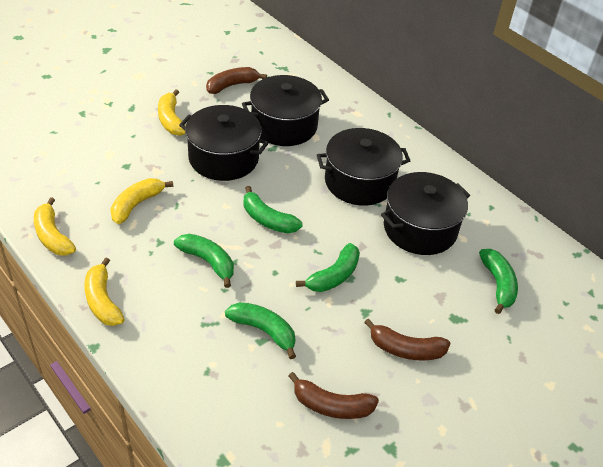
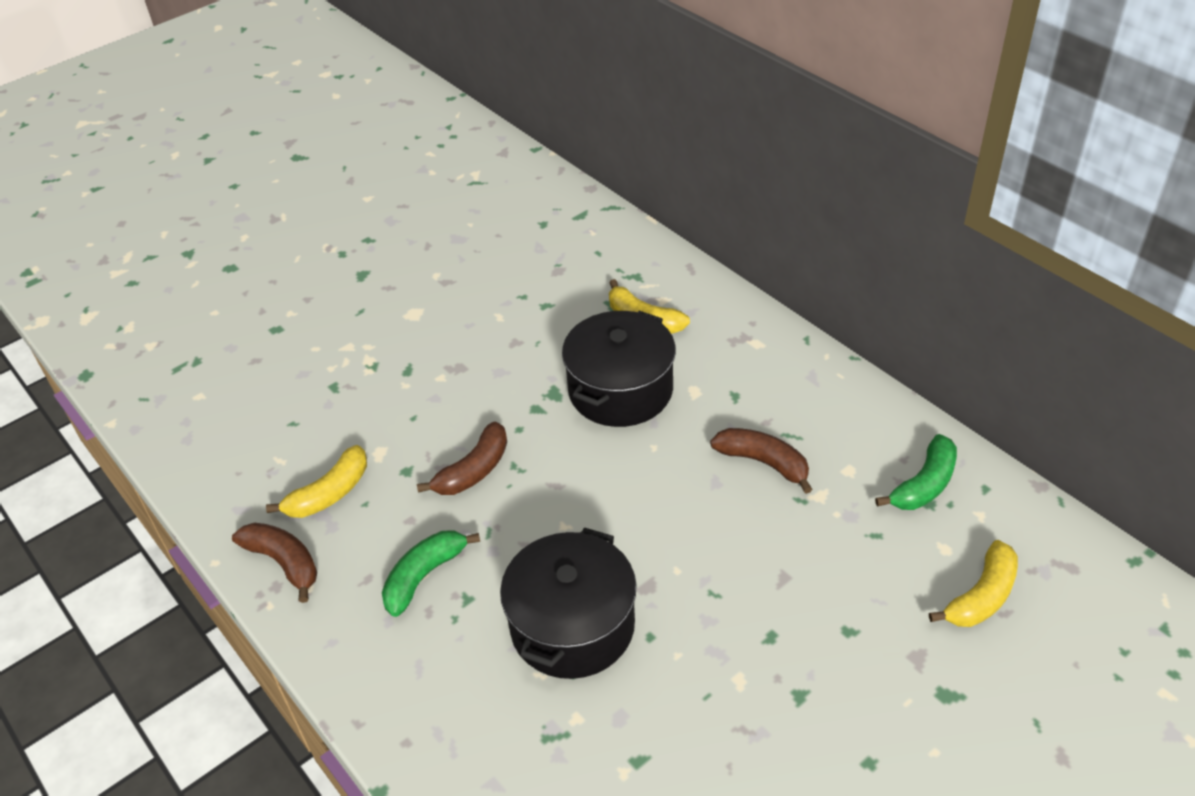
black pot: 4 -> 2
green banana: 5 -> 2
yellow banana: 4 -> 3

